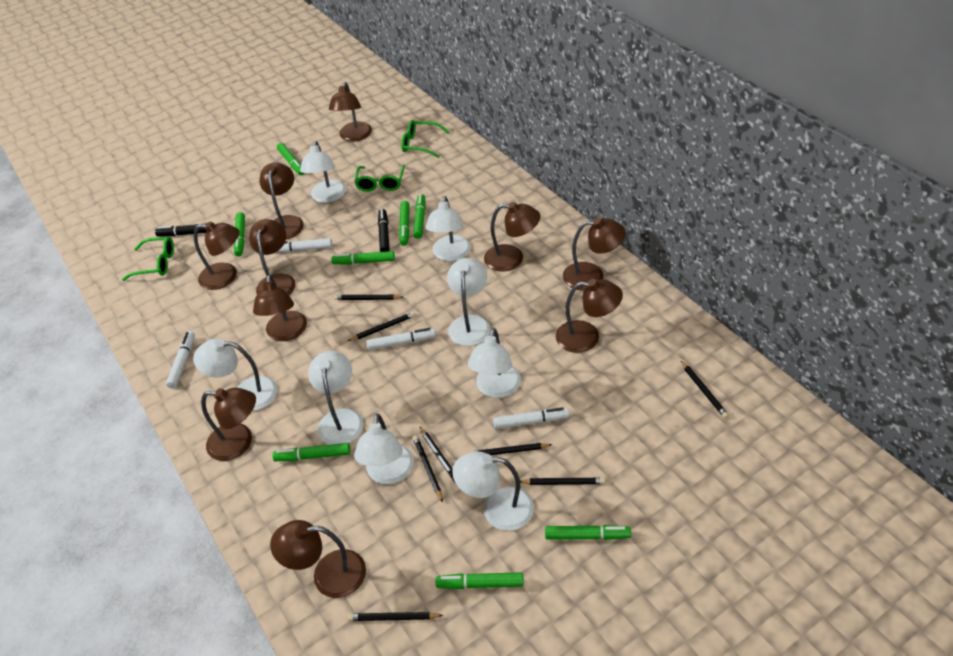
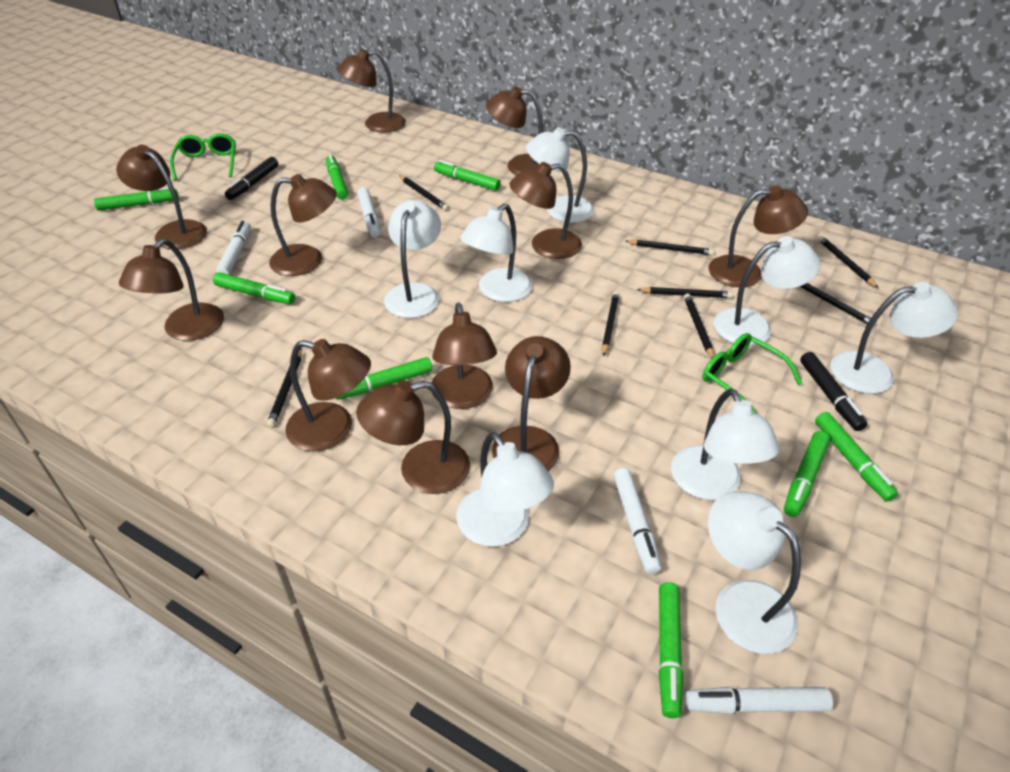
brown lamp: 10 -> 11
green glasses: 3 -> 2

